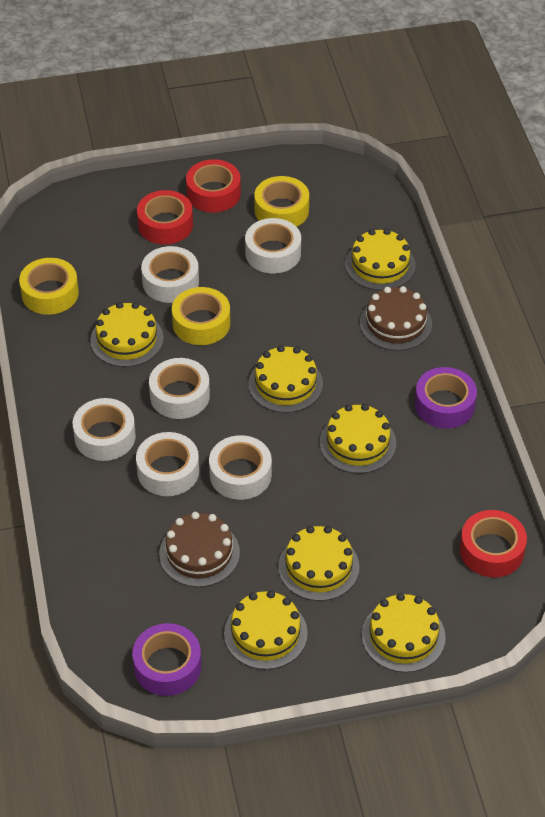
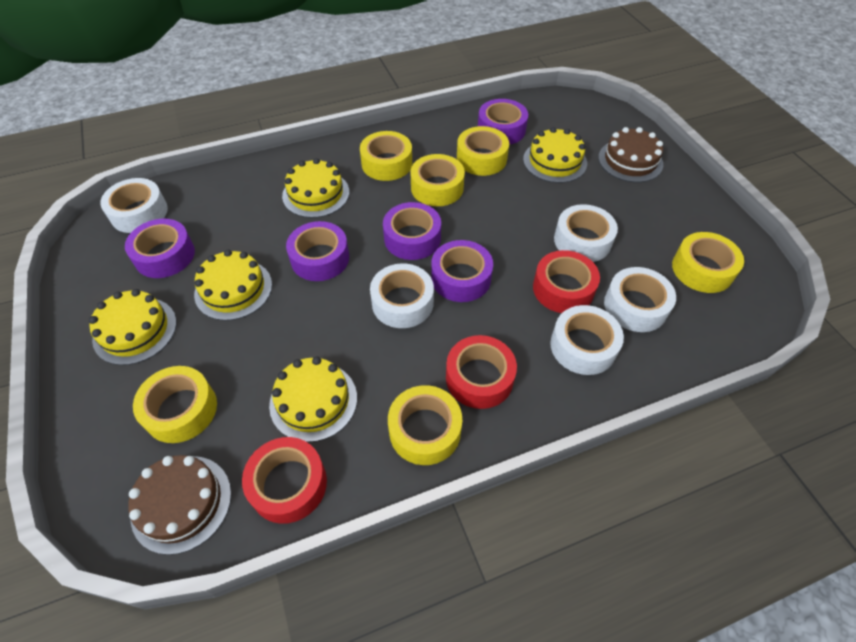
purple tape: 2 -> 5
white tape: 6 -> 5
yellow cake: 7 -> 5
yellow tape: 3 -> 6

